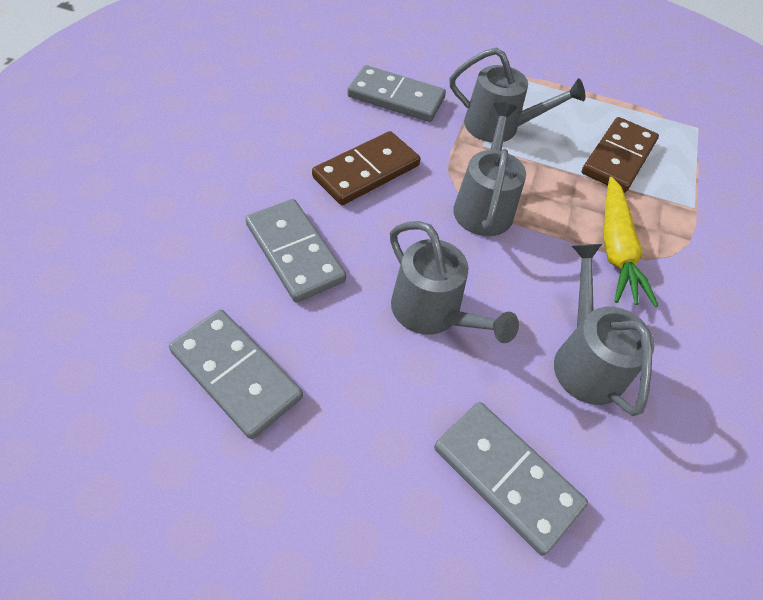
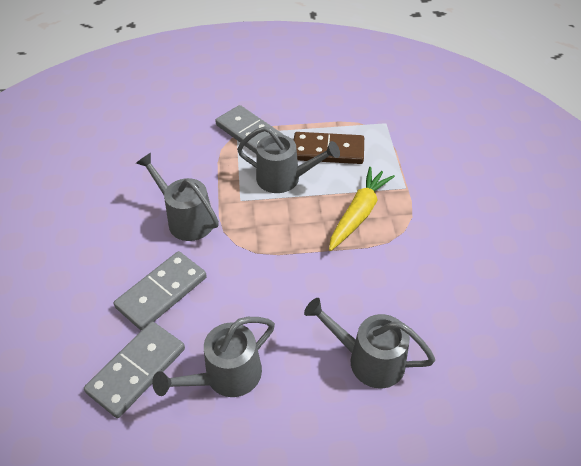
brown domino: 2 -> 1
grey domino: 4 -> 3

